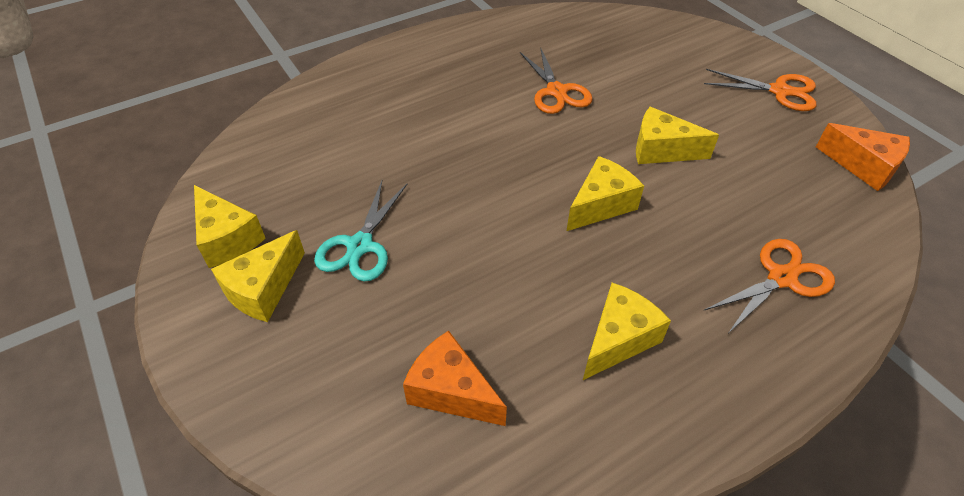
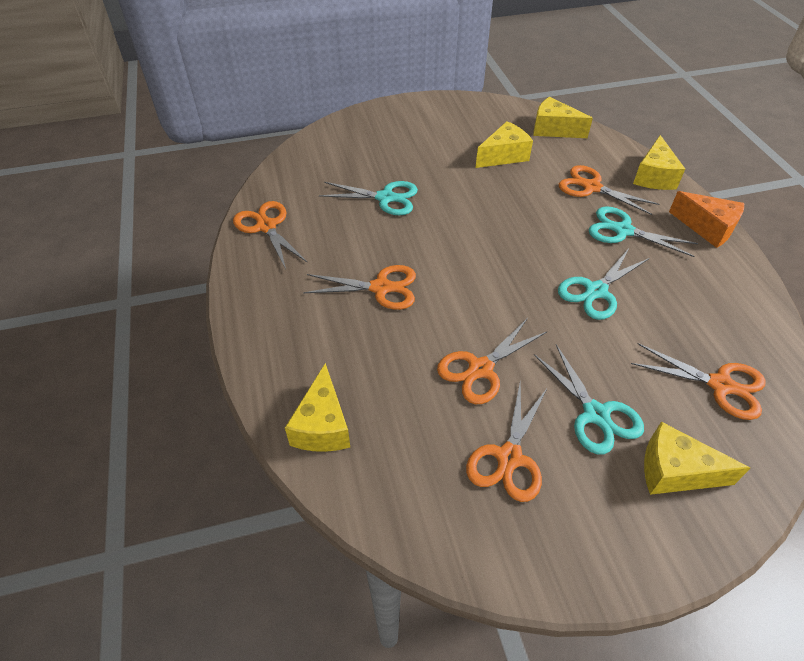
orange cheese: 2 -> 1
orange scissors: 3 -> 6
turquoise scissors: 1 -> 4

